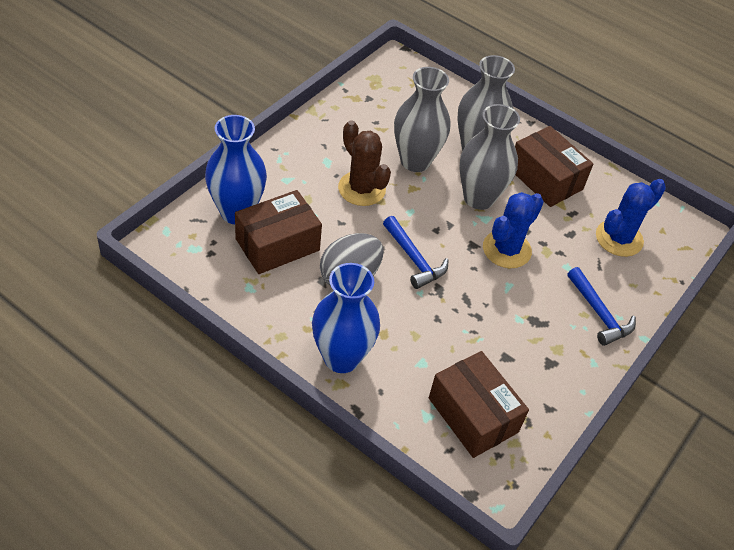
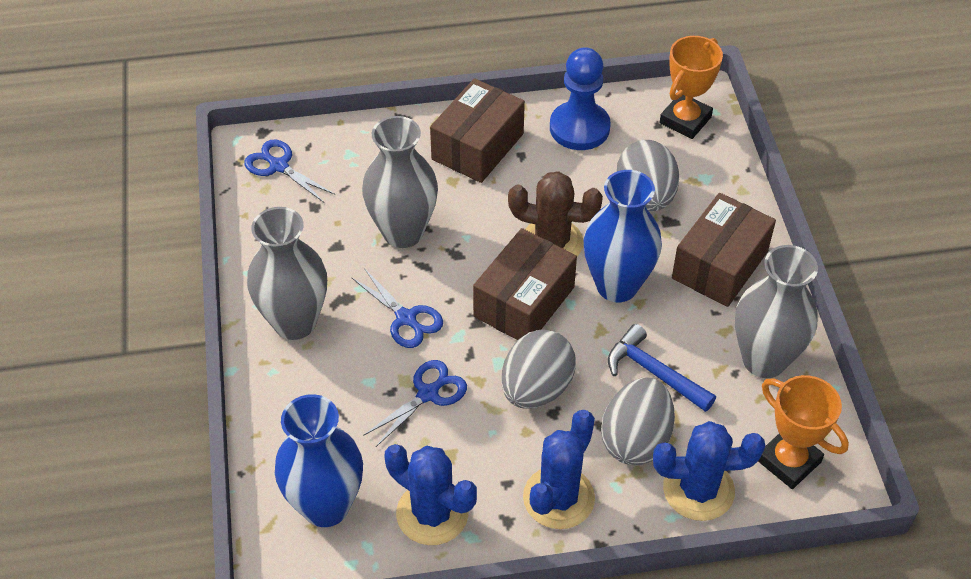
blue cactus: 2 -> 3
blue hammer: 2 -> 1
blue pawn: 0 -> 1
blue scissors: 0 -> 3
grey egg: 1 -> 3
orange trophy: 0 -> 2

